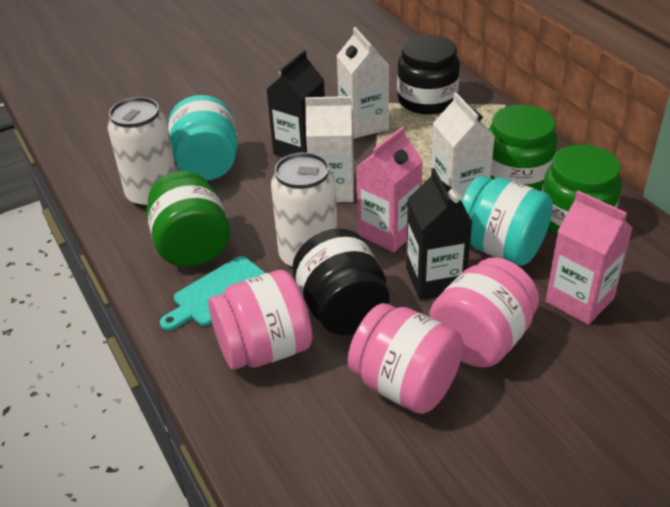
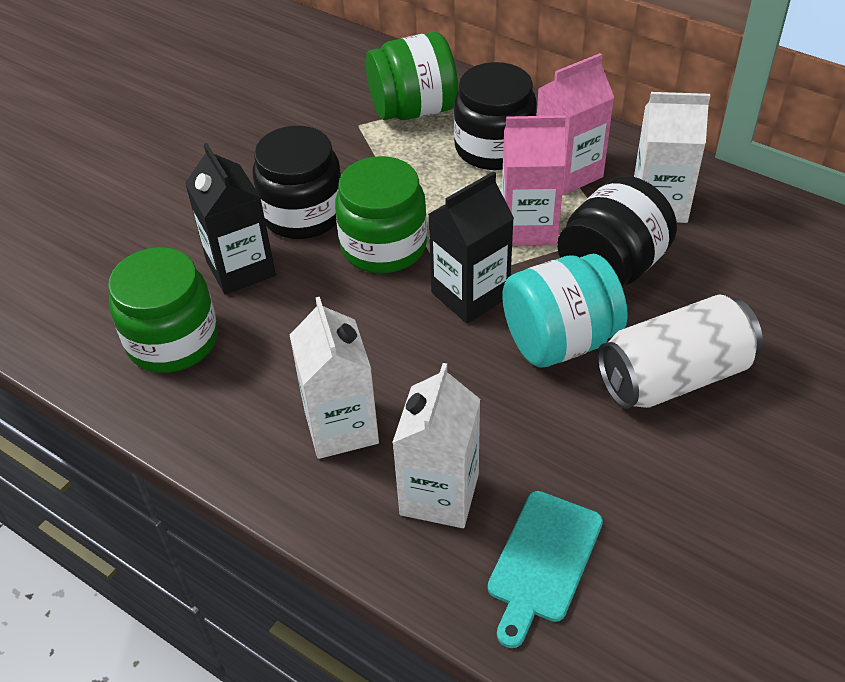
black jar: 2 -> 3
pink jar: 3 -> 0
turquoise jar: 2 -> 1
white can: 2 -> 1

